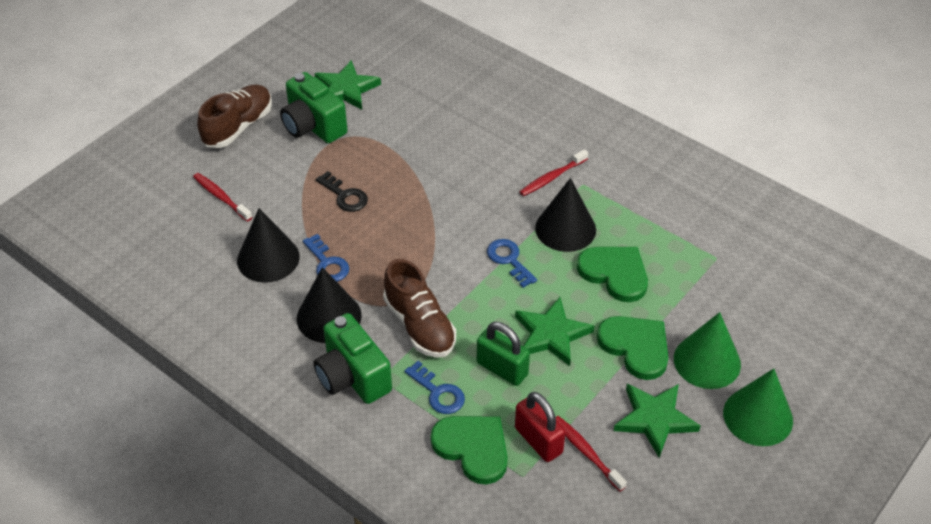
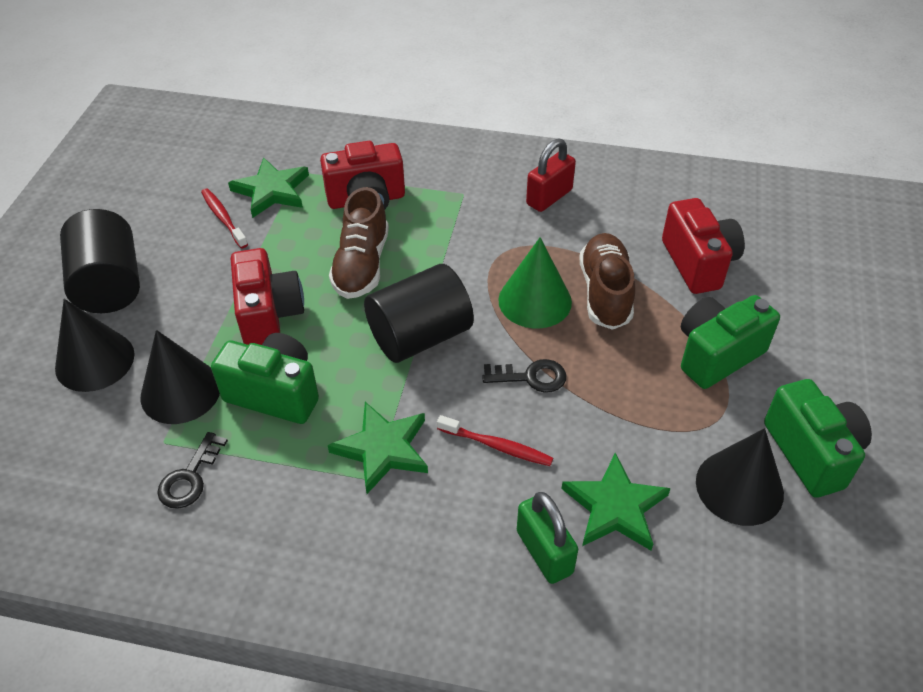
black cylinder: 0 -> 2
black key: 1 -> 2
blue key: 3 -> 0
green camera: 2 -> 3
green cone: 2 -> 1
green heart: 3 -> 0
red camera: 0 -> 3
red toothbrush: 3 -> 2

